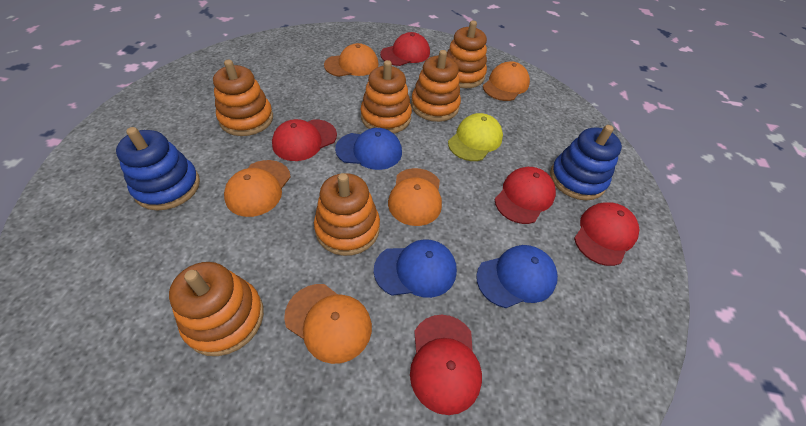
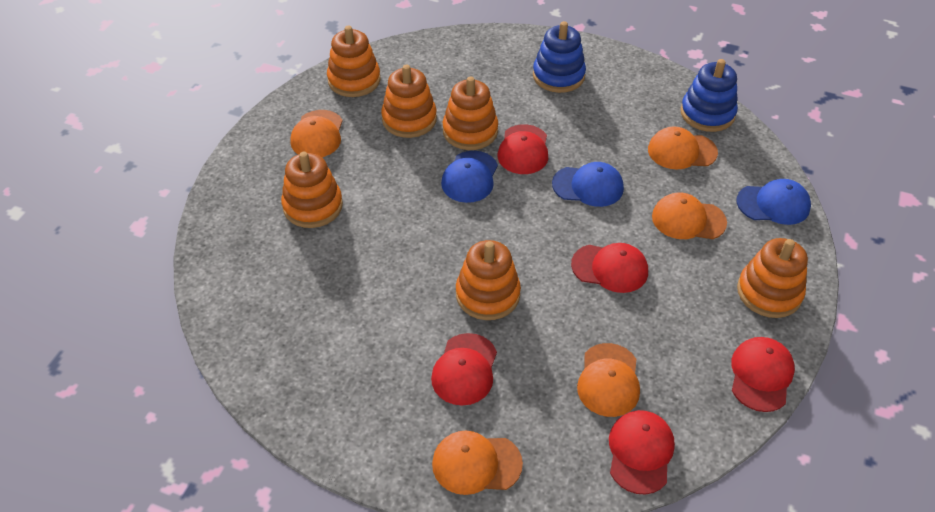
yellow cap: 1 -> 0

